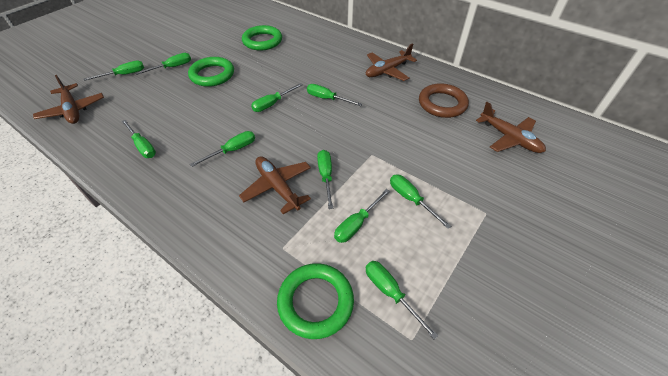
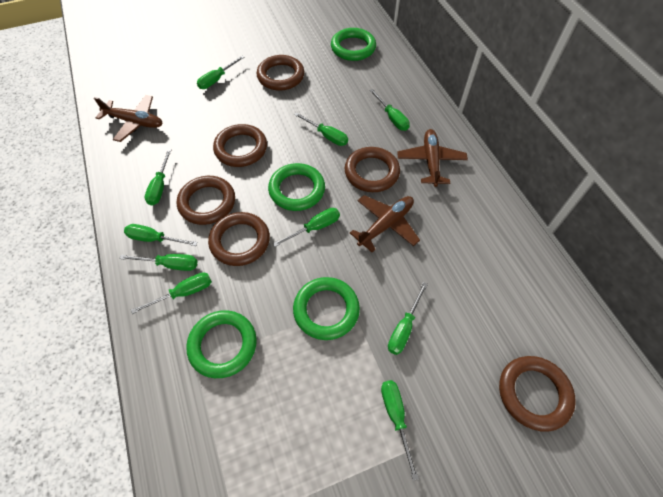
brown plane: 4 -> 3
brown ring: 1 -> 6
green ring: 3 -> 4

